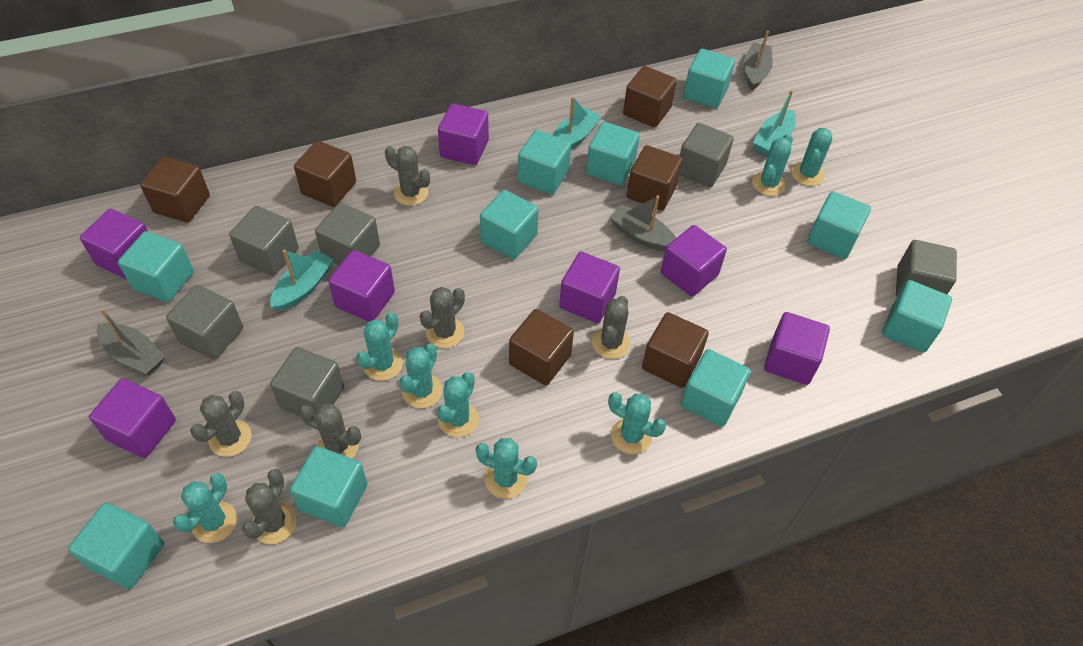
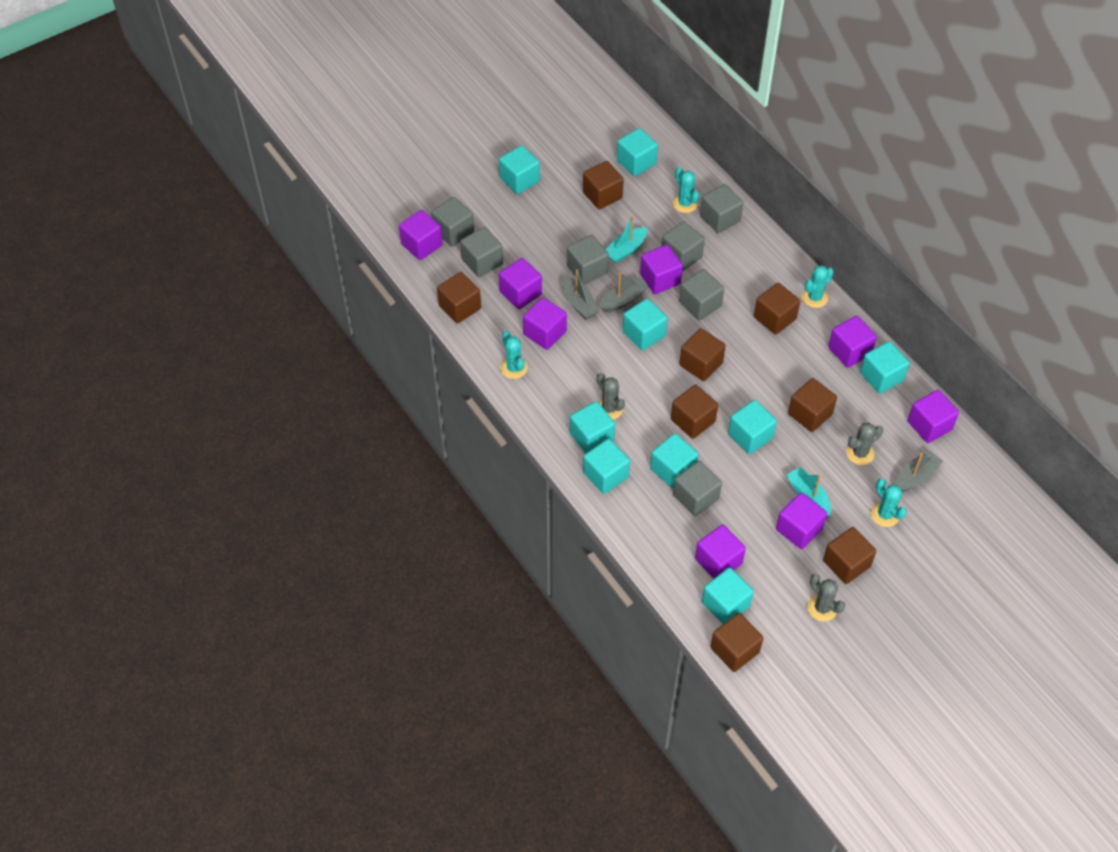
brown cube: 6 -> 8
grey cactus: 6 -> 3
grey cube: 6 -> 7
purple cube: 7 -> 8
turquoise boat: 3 -> 2
turquoise cactus: 8 -> 4
turquoise cube: 10 -> 9

